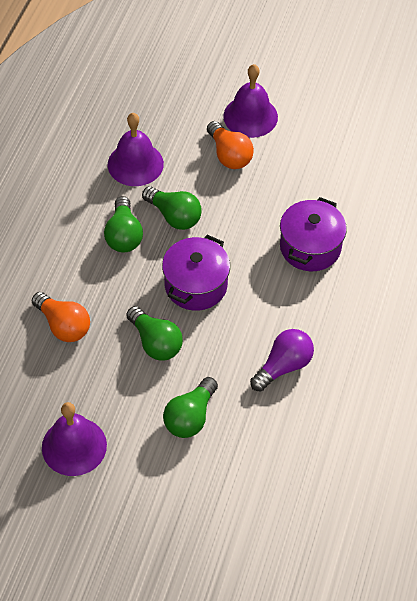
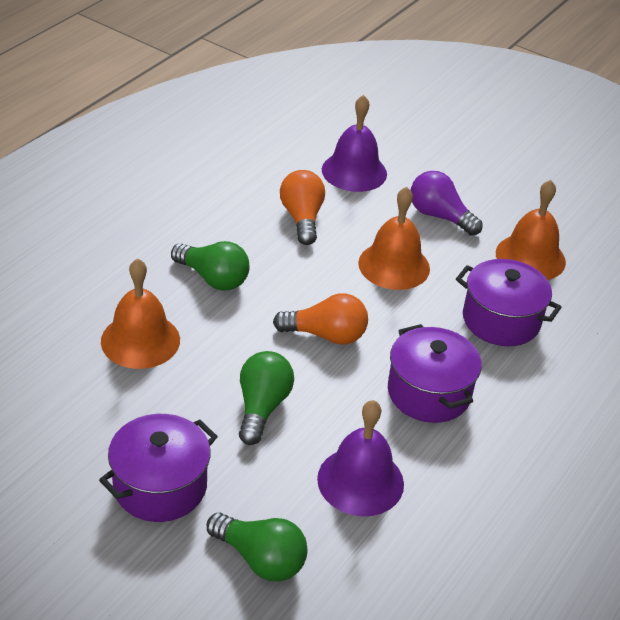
green light bulb: 4 -> 3
orange bell: 0 -> 3
purple bell: 3 -> 2
purple pot: 2 -> 3

